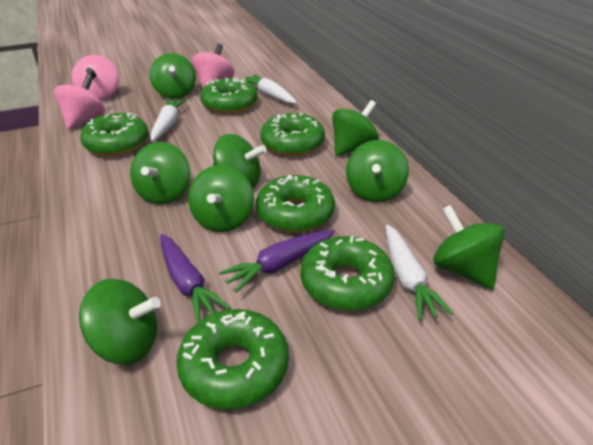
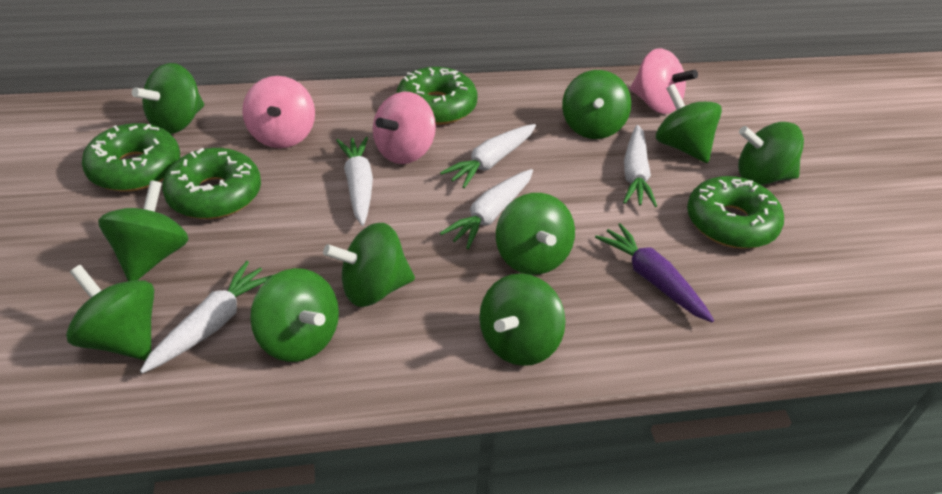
green donut: 6 -> 4
green spinning top: 8 -> 10
purple carrot: 2 -> 1
white carrot: 3 -> 5

